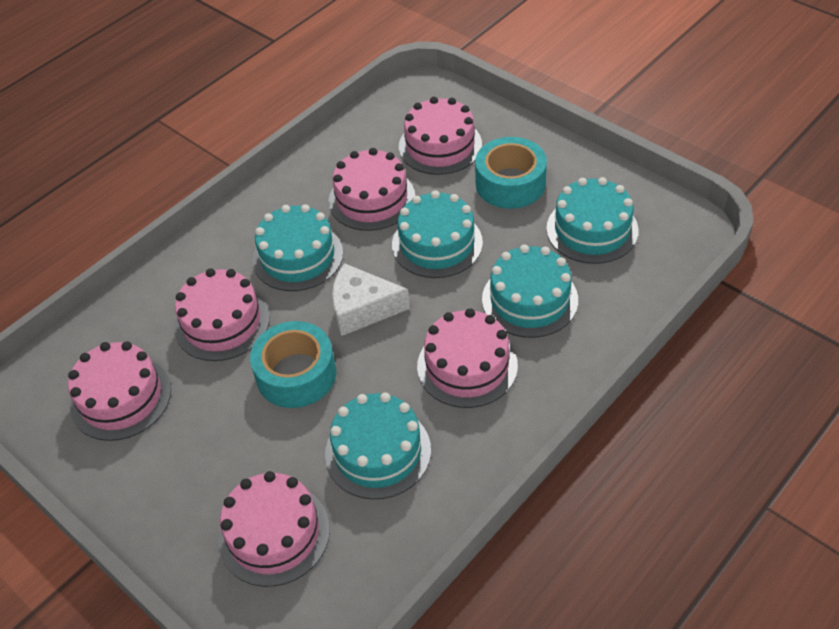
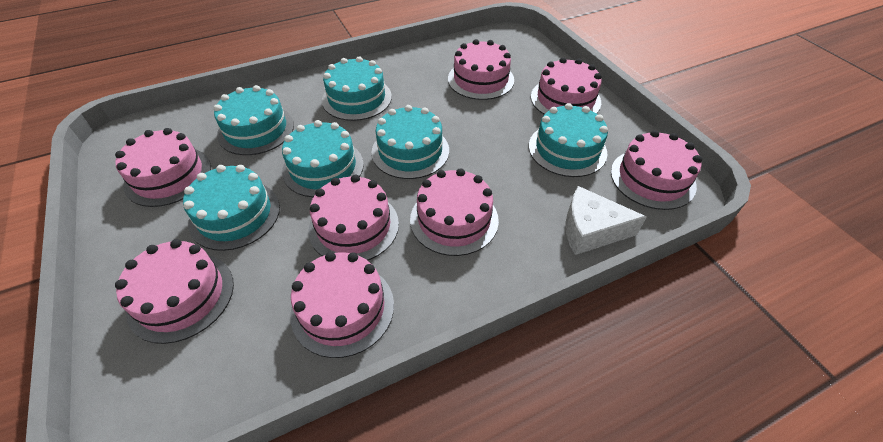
pink cake: 6 -> 8
turquoise cake: 5 -> 6
turquoise tape: 2 -> 0

